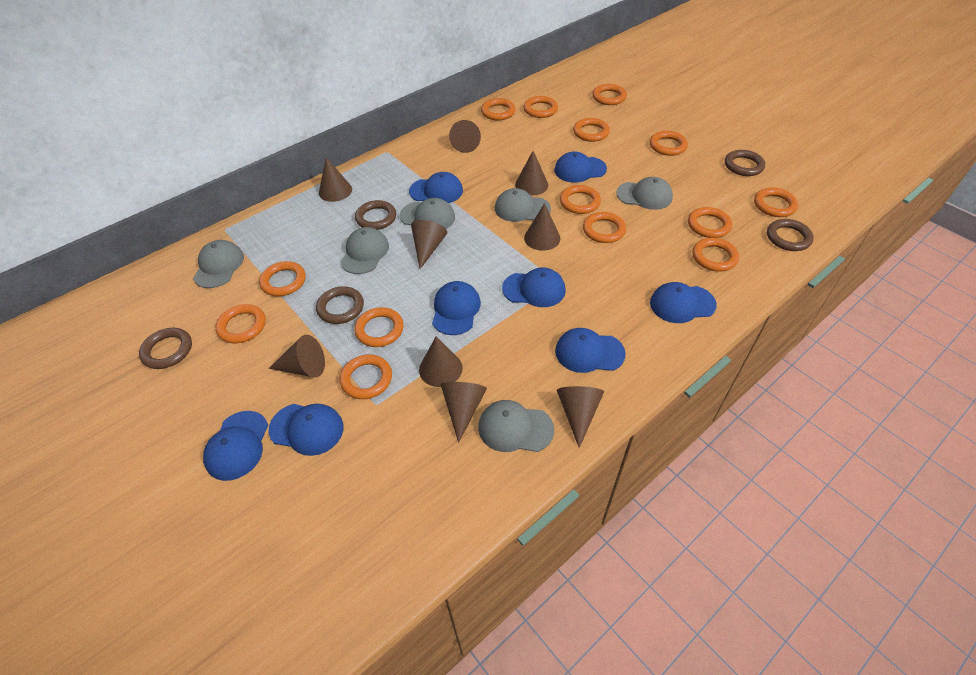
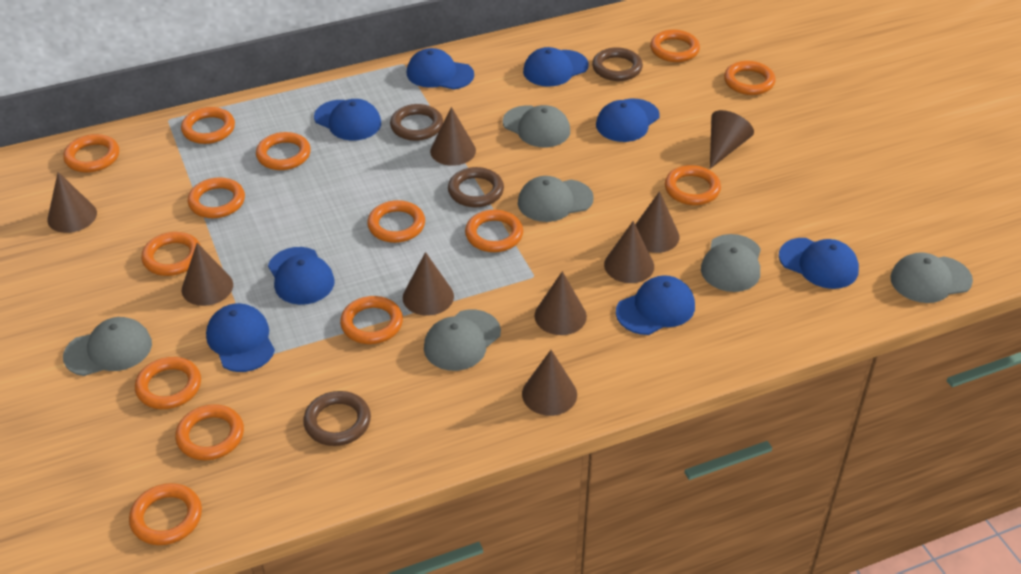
brown ring: 5 -> 4

